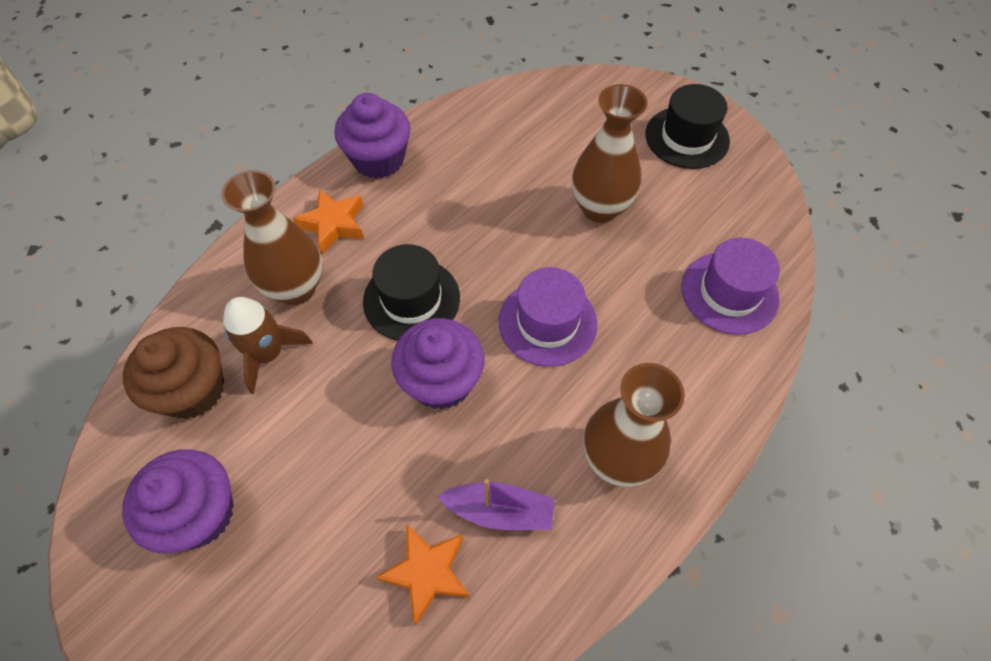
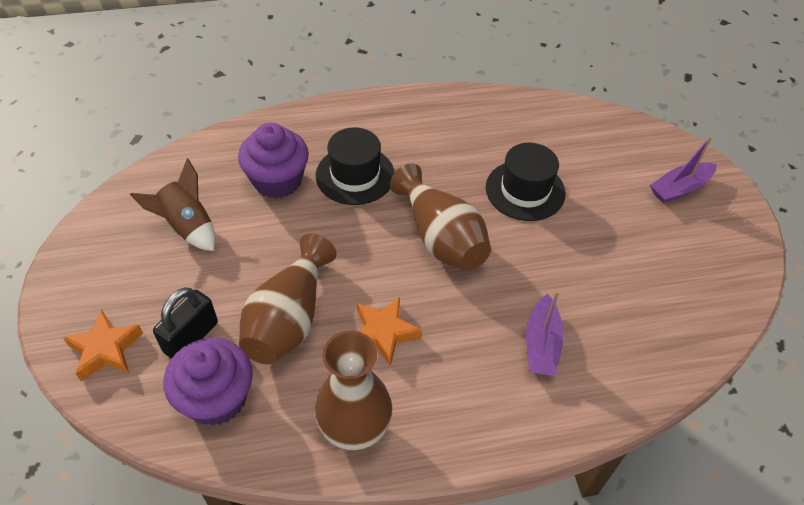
black padlock: 0 -> 1
brown cupcake: 1 -> 0
purple boat: 1 -> 2
purple cupcake: 3 -> 2
purple hat: 2 -> 0

